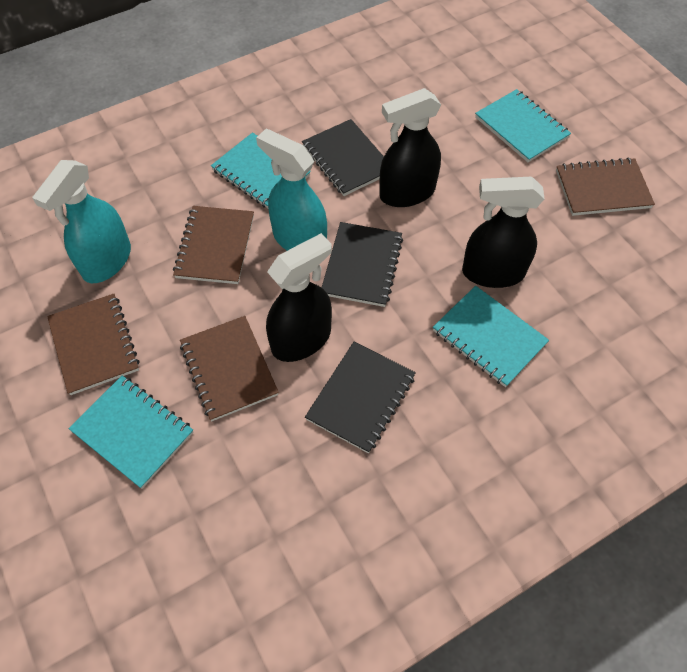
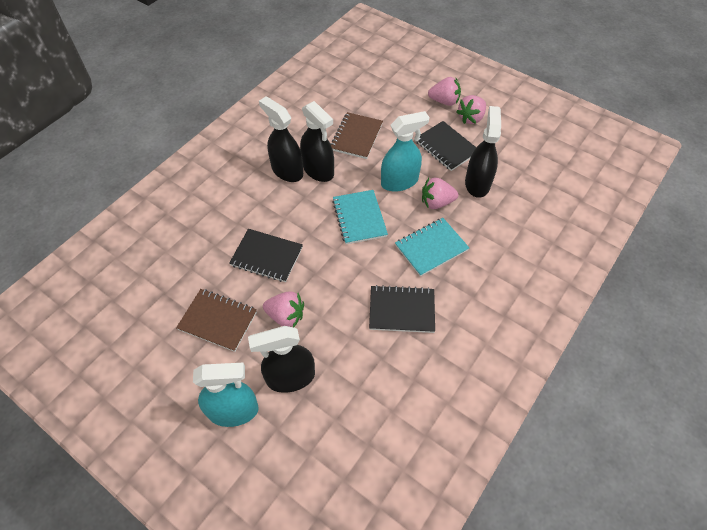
black spray bottle: 3 -> 4
brown notebook: 4 -> 2
pink strawberry: 0 -> 4
turquoise notebook: 4 -> 2

